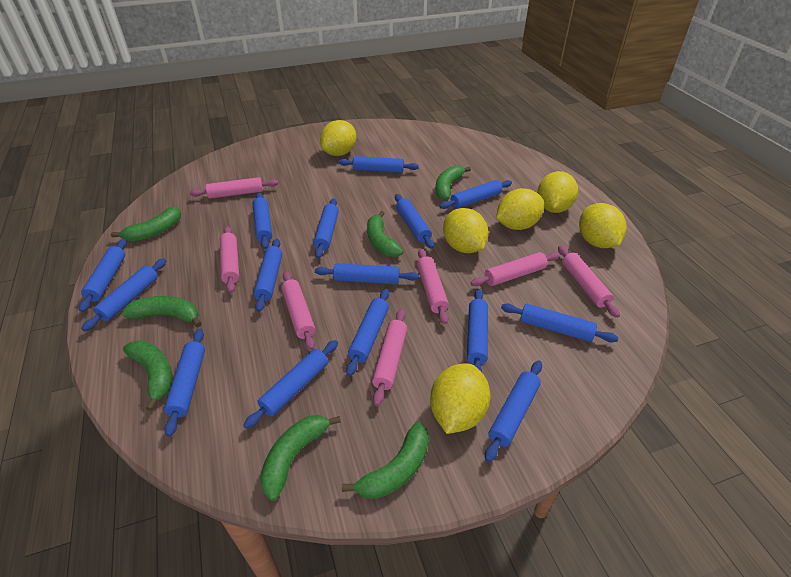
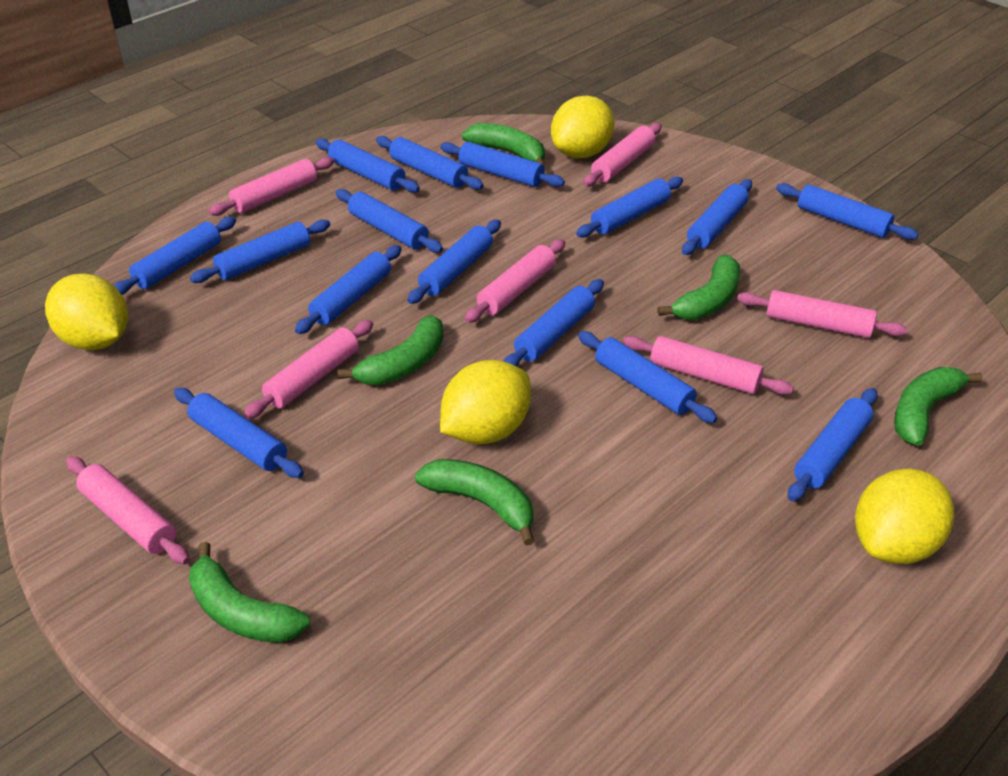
green banana: 7 -> 6
yellow lemon: 6 -> 4

